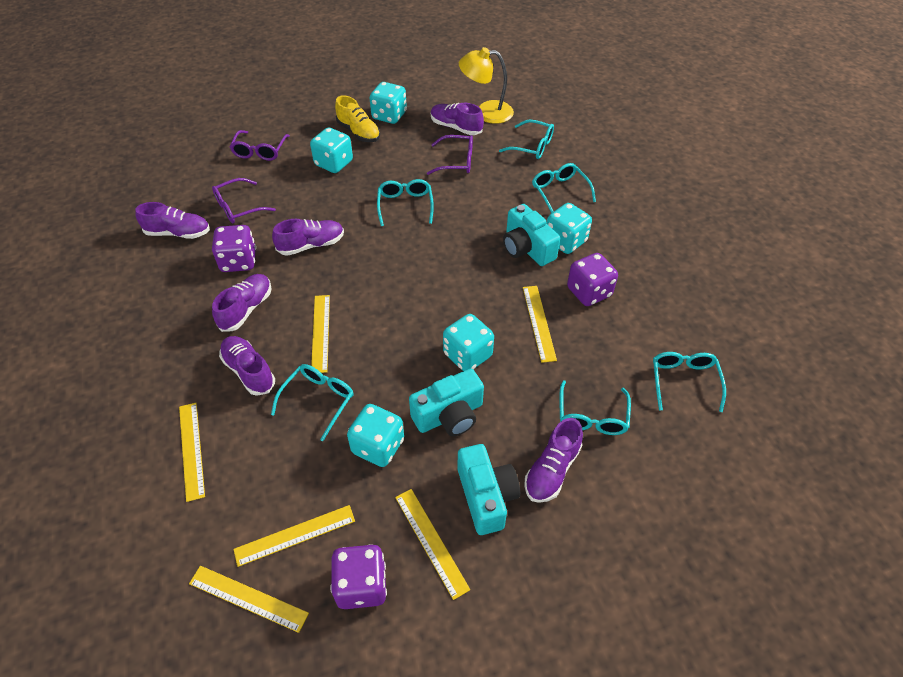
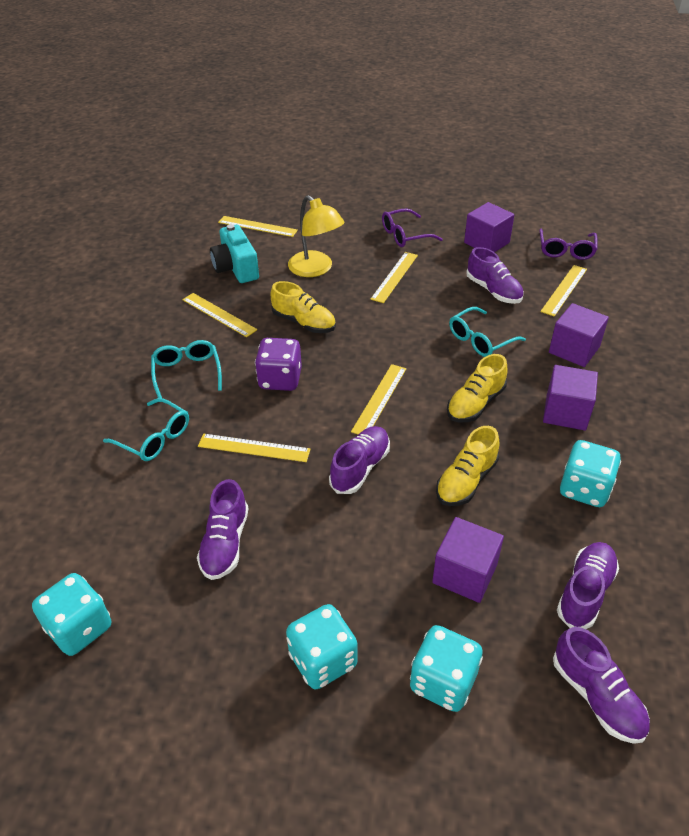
purple cube: 0 -> 4
purple dice: 3 -> 1
purple glasses: 3 -> 2
purple shoe: 6 -> 5
turquoise camera: 3 -> 1
turquoise dice: 5 -> 4
turquoise glasses: 6 -> 3
yellow shoe: 1 -> 3

